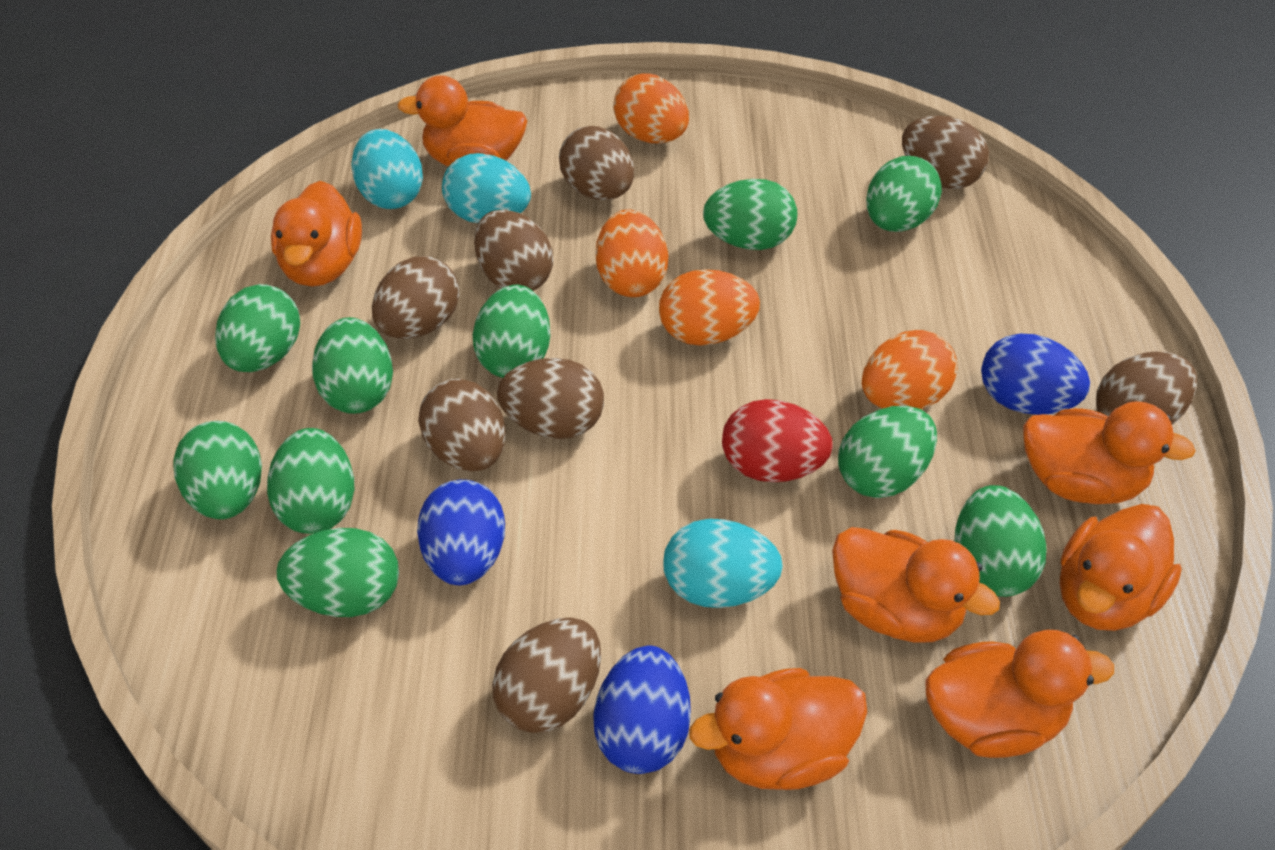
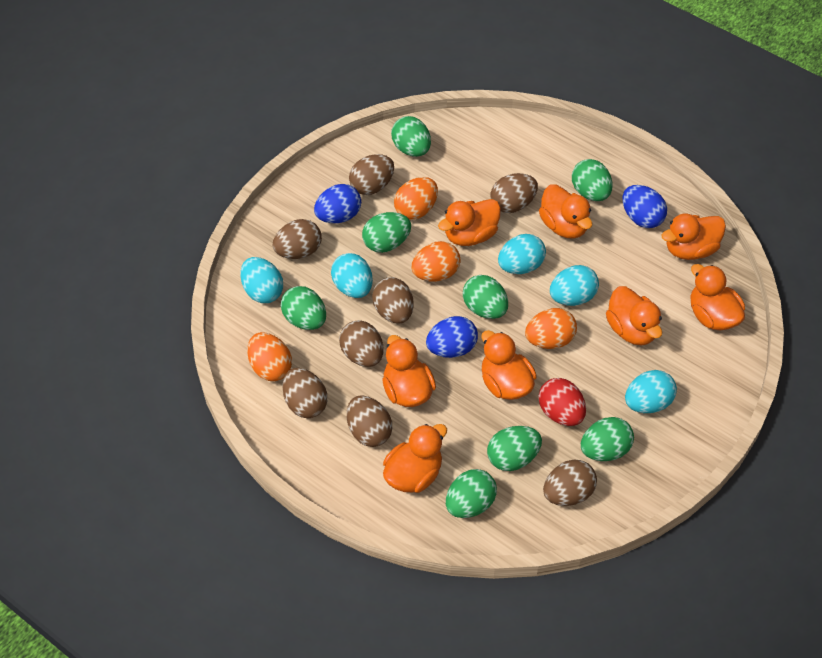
green egg: 10 -> 8
orange duck: 7 -> 8
turquoise egg: 3 -> 5

